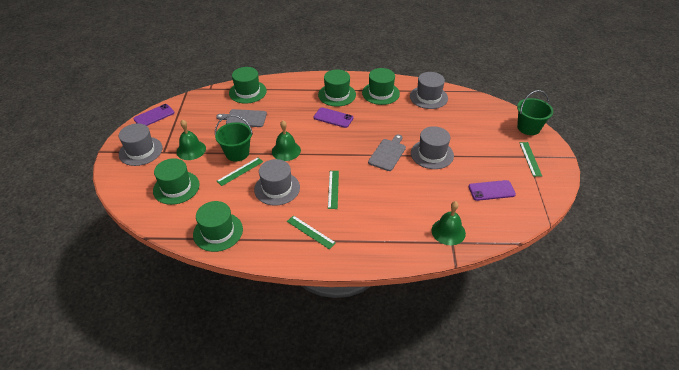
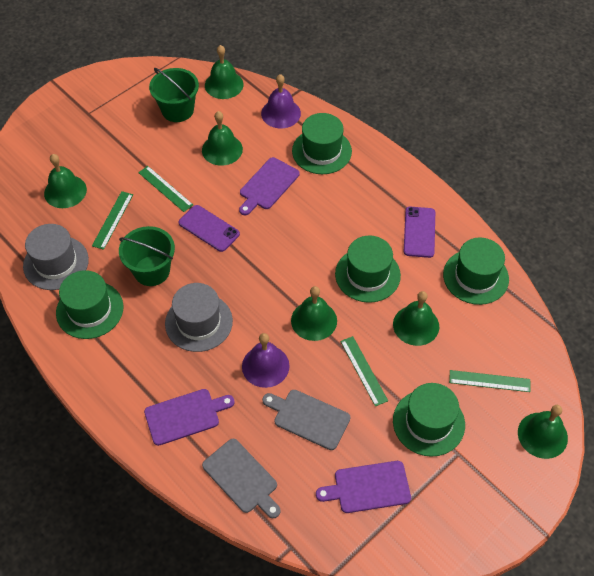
green bell: 3 -> 6
grey hat: 4 -> 2
purple bell: 0 -> 2
purple cutting board: 0 -> 3
purple phone: 3 -> 2

